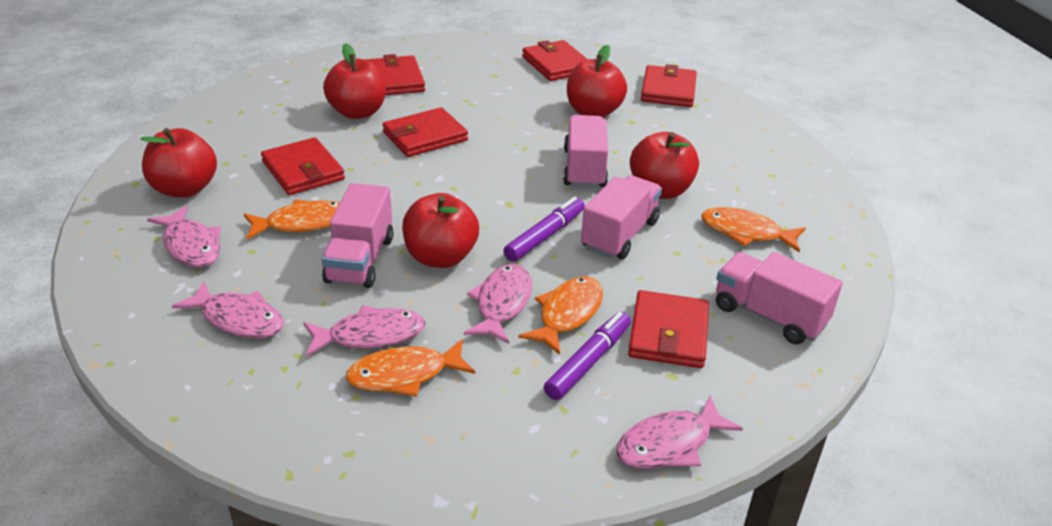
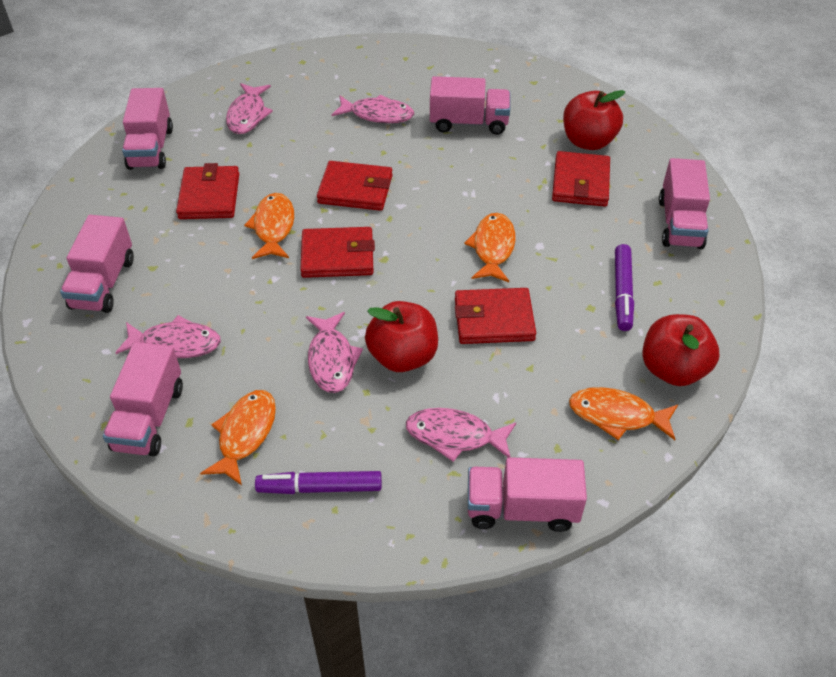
pink truck: 4 -> 6
red apple: 5 -> 3
red wallet: 6 -> 5

